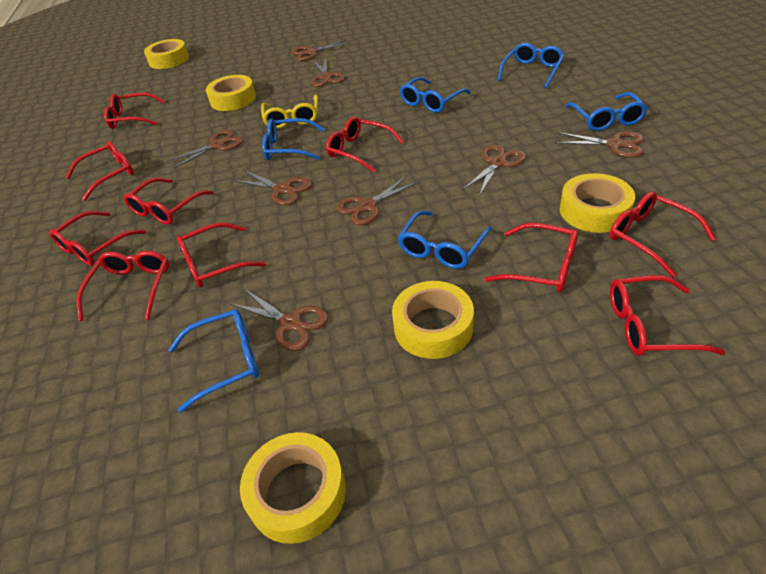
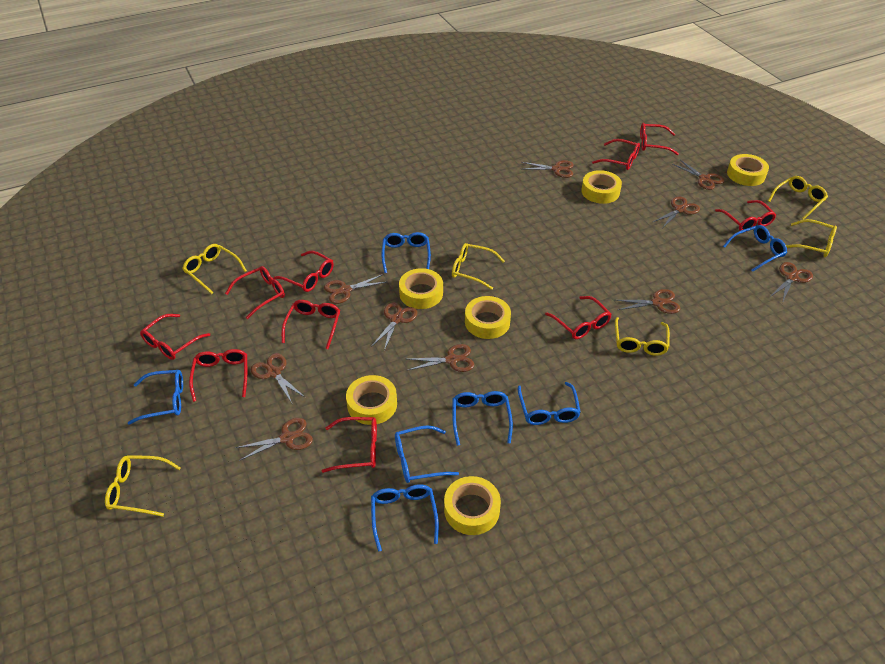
blue glasses: 6 -> 7
brown scissors: 8 -> 10
yellow glasses: 1 -> 6
yellow tape: 5 -> 6

